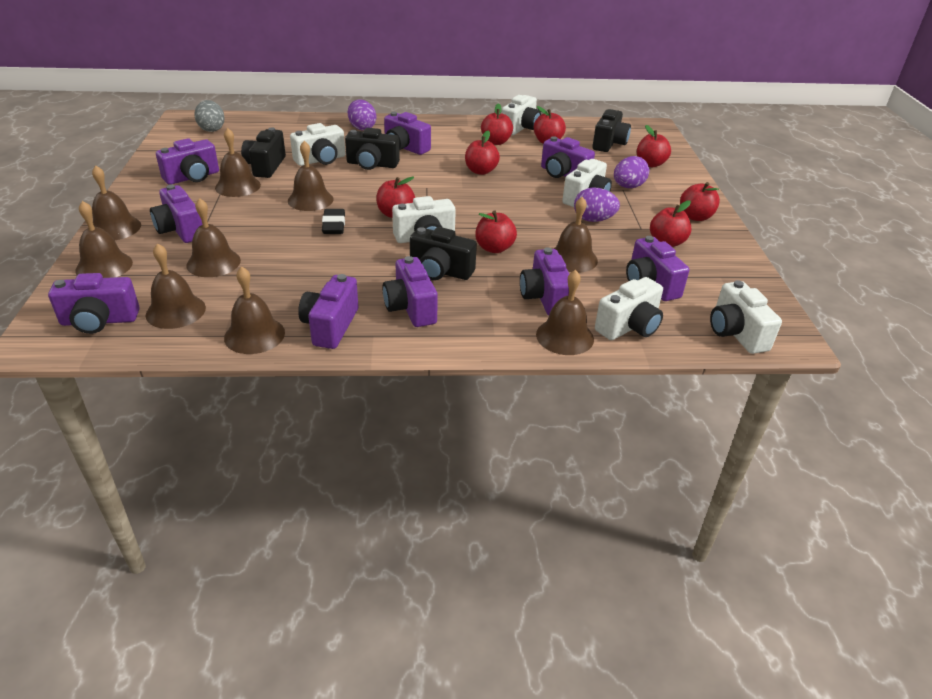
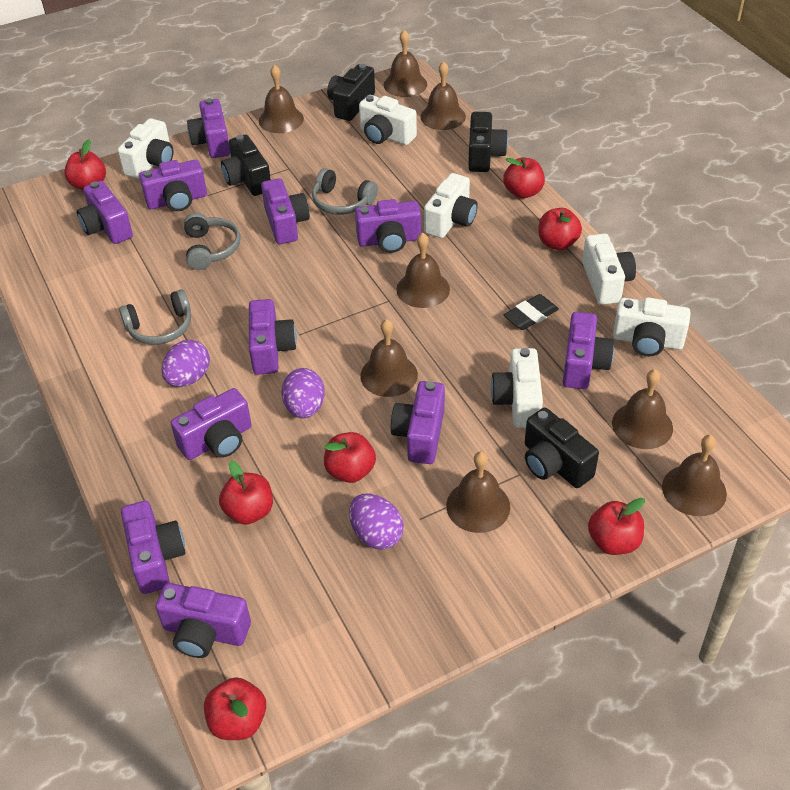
brown bell: 9 -> 8
grey egg: 1 -> 0
grey headphones: 0 -> 3
purple camera: 9 -> 11
red apple: 8 -> 7

